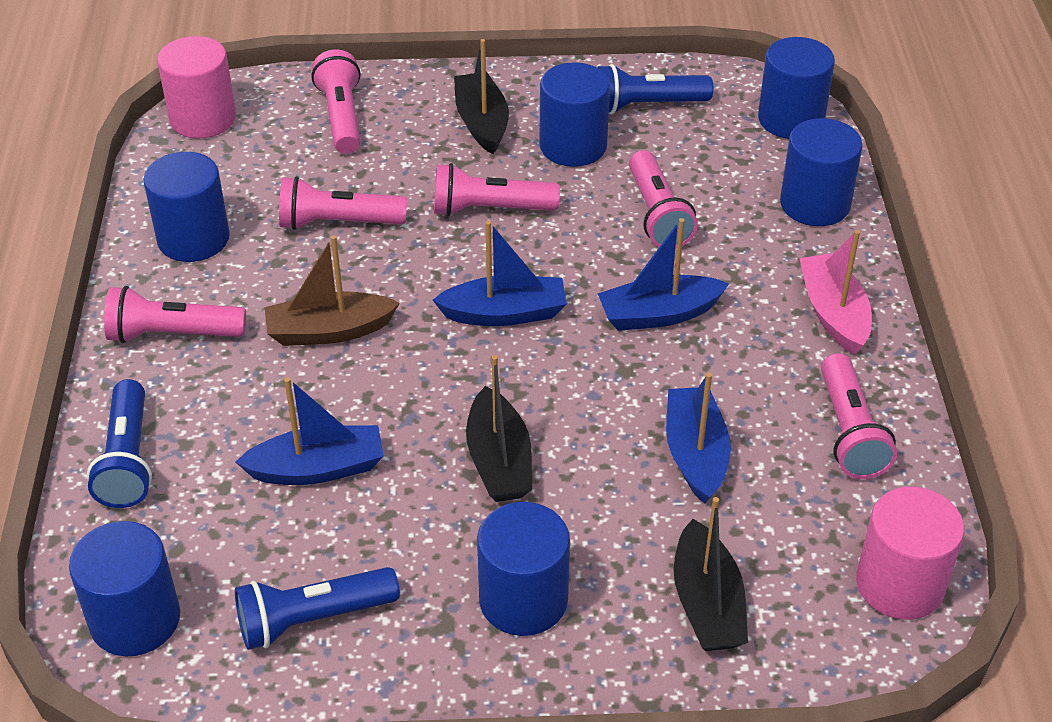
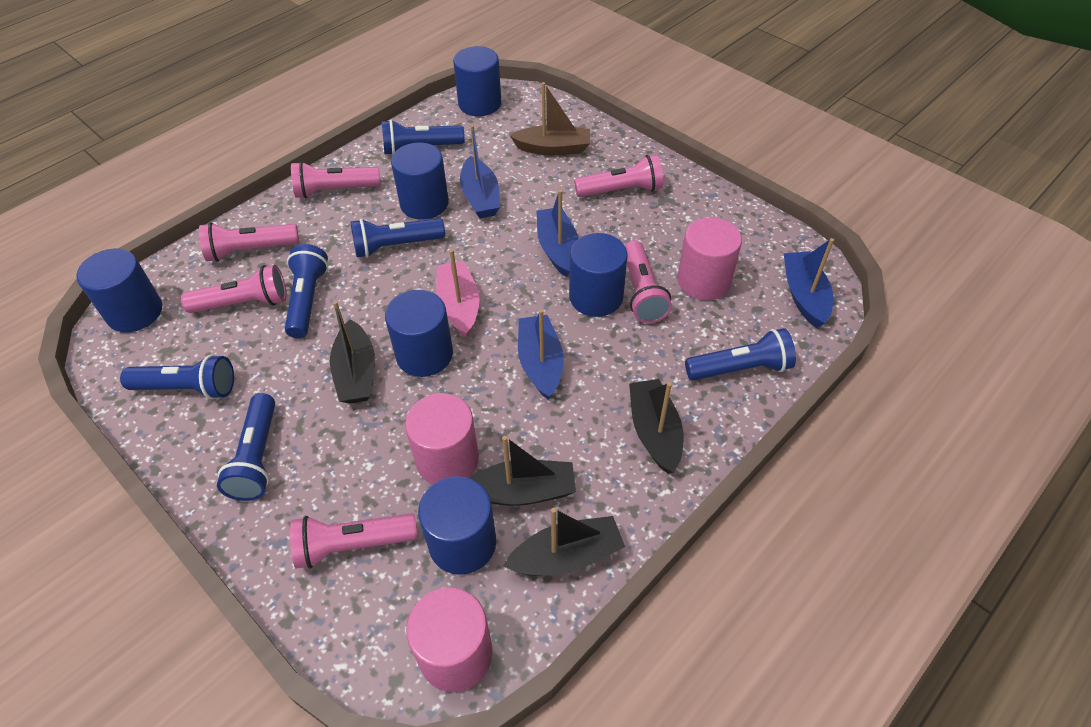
black boat: 3 -> 4
blue flashlight: 3 -> 6
pink cylinder: 2 -> 3

